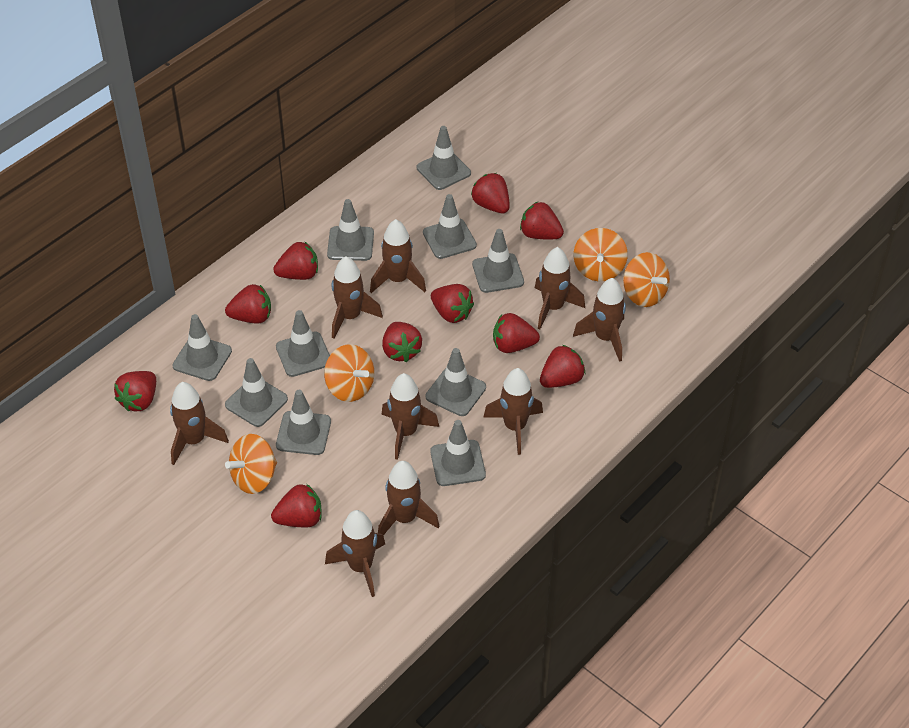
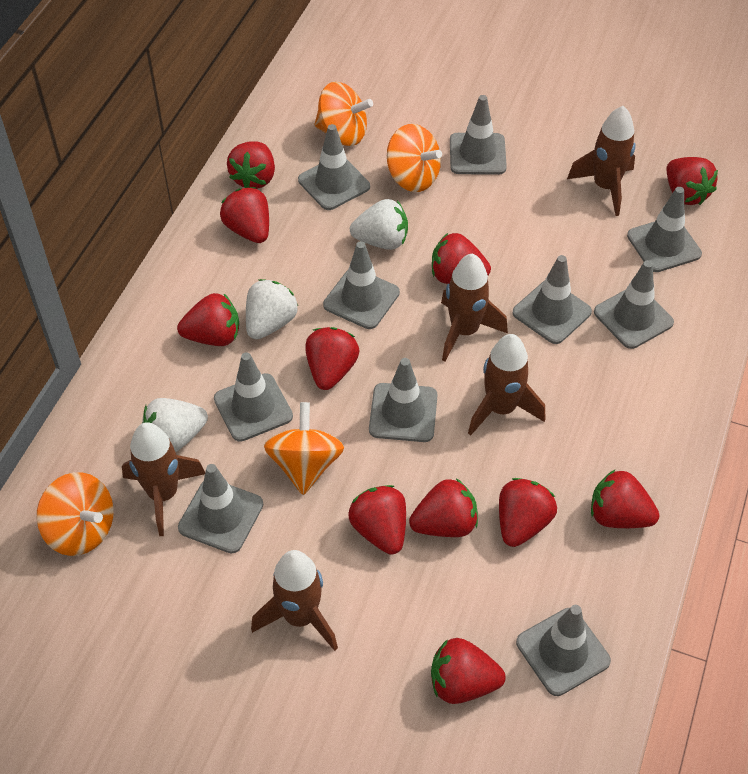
brown rocket: 9 -> 5
red strawberry: 10 -> 11
white strawberry: 0 -> 3

